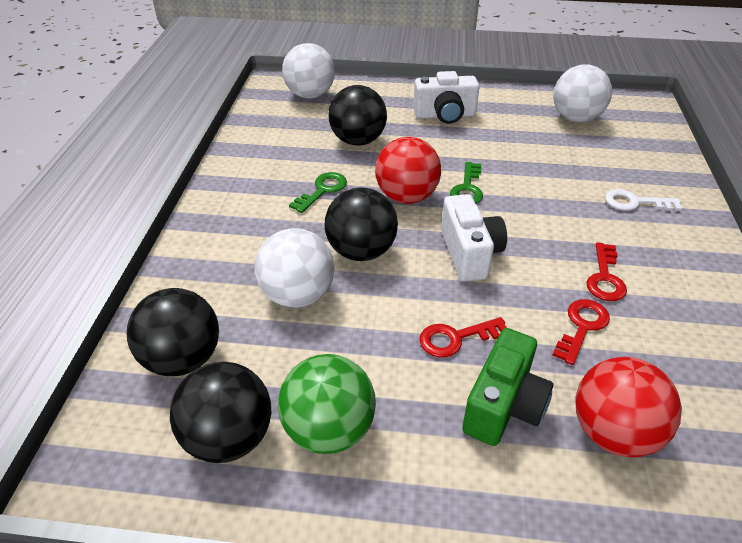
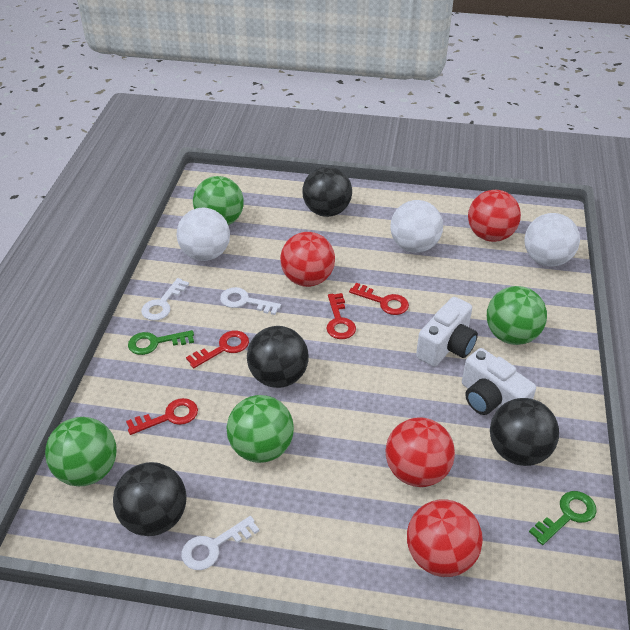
green ball: 1 -> 4
green camera: 1 -> 0
red ball: 2 -> 4
red key: 3 -> 4
white key: 1 -> 3

